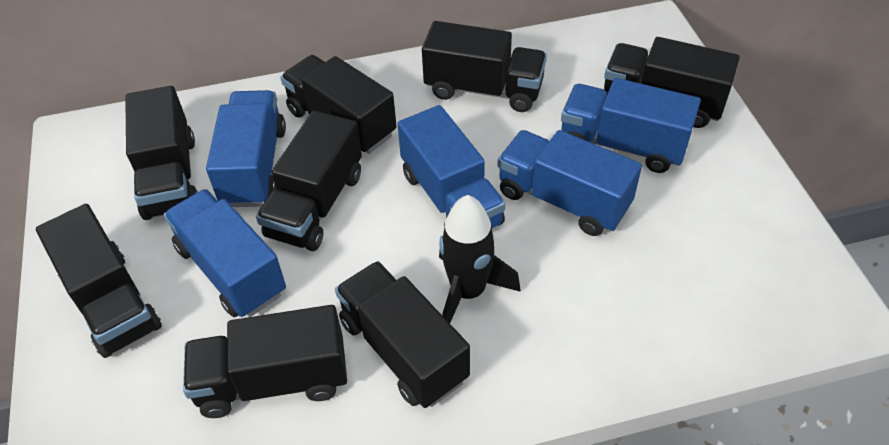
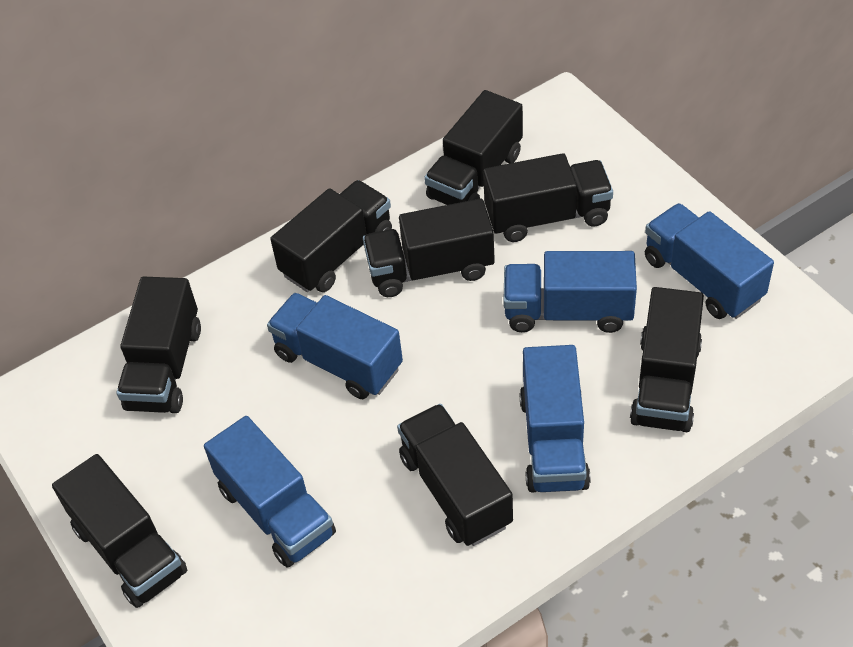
black rocket: 1 -> 0

